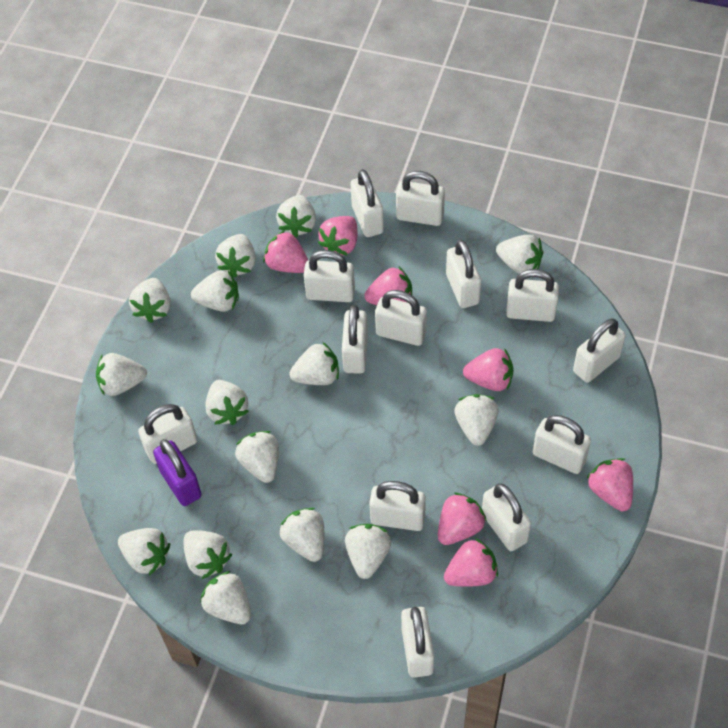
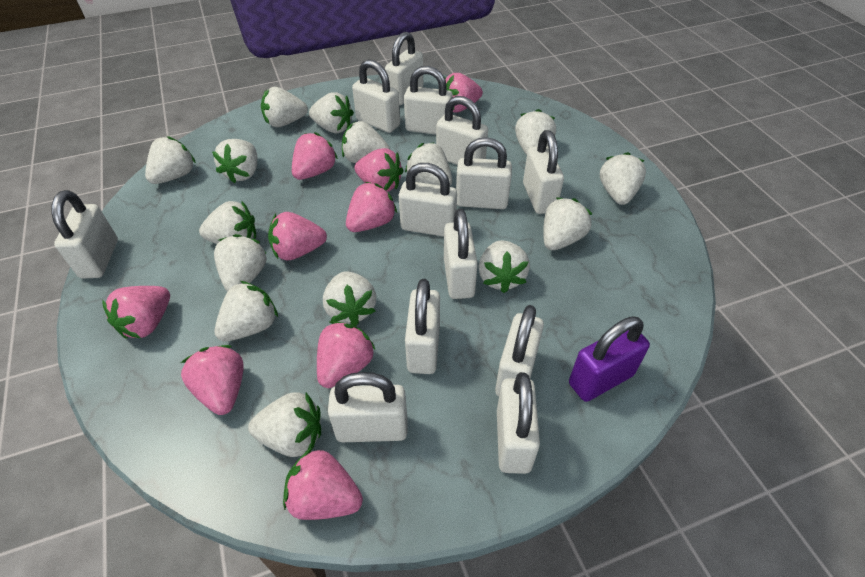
pink strawberry: 7 -> 9

